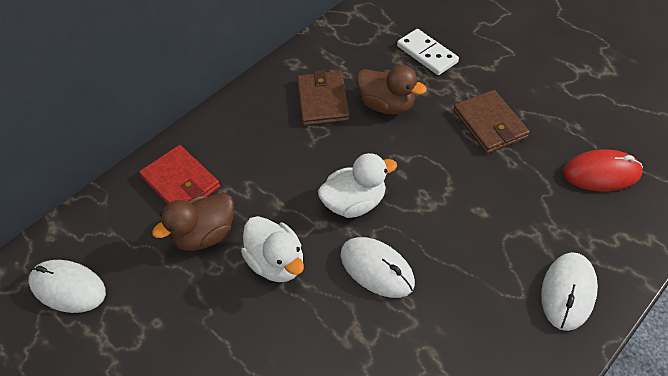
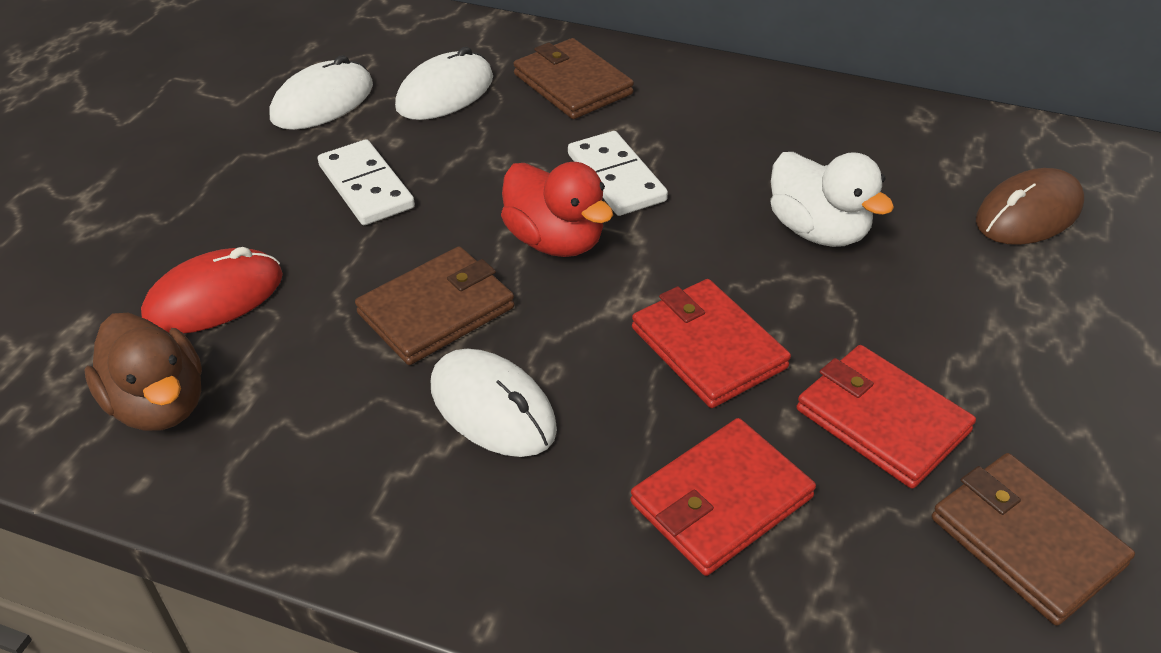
brown duck: 2 -> 1
brown mouse: 0 -> 1
brown wallet: 2 -> 3
red duck: 0 -> 1
red wallet: 1 -> 3
white domino: 1 -> 2
white duck: 2 -> 1

